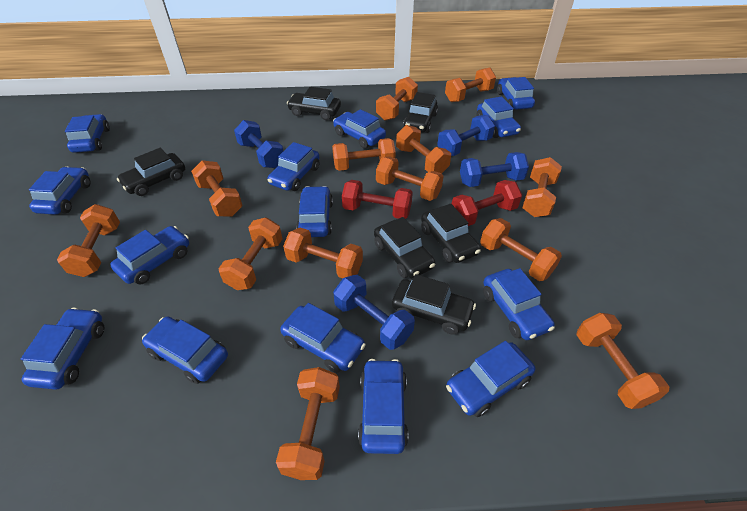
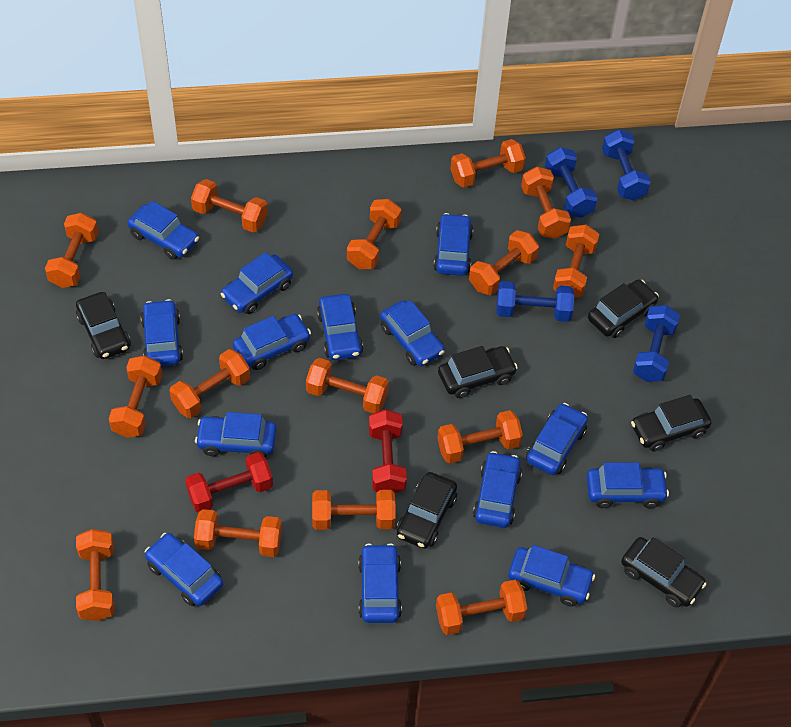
orange dumbbell: 13 -> 15

